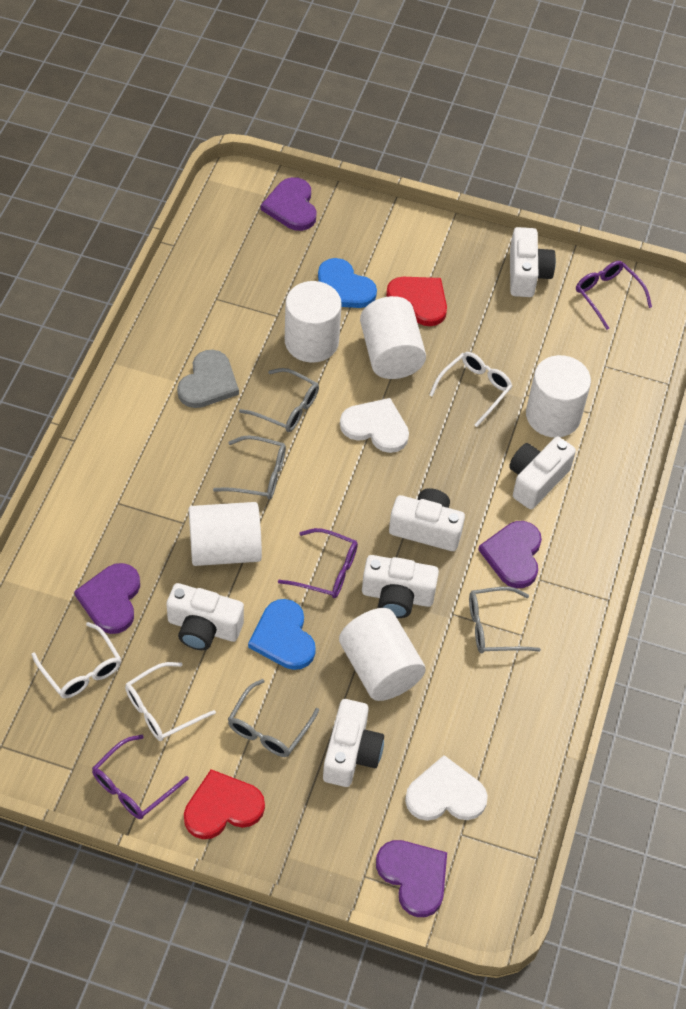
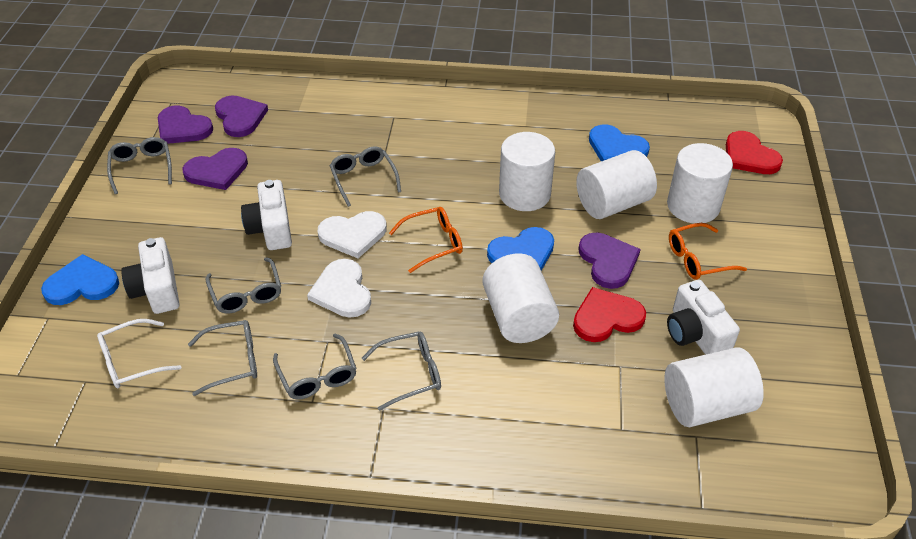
blue heart: 2 -> 3
grey glasses: 4 -> 6
grey heart: 1 -> 0
orange glasses: 0 -> 2
purple glasses: 3 -> 0
white camera: 6 -> 3
white glasses: 3 -> 1

